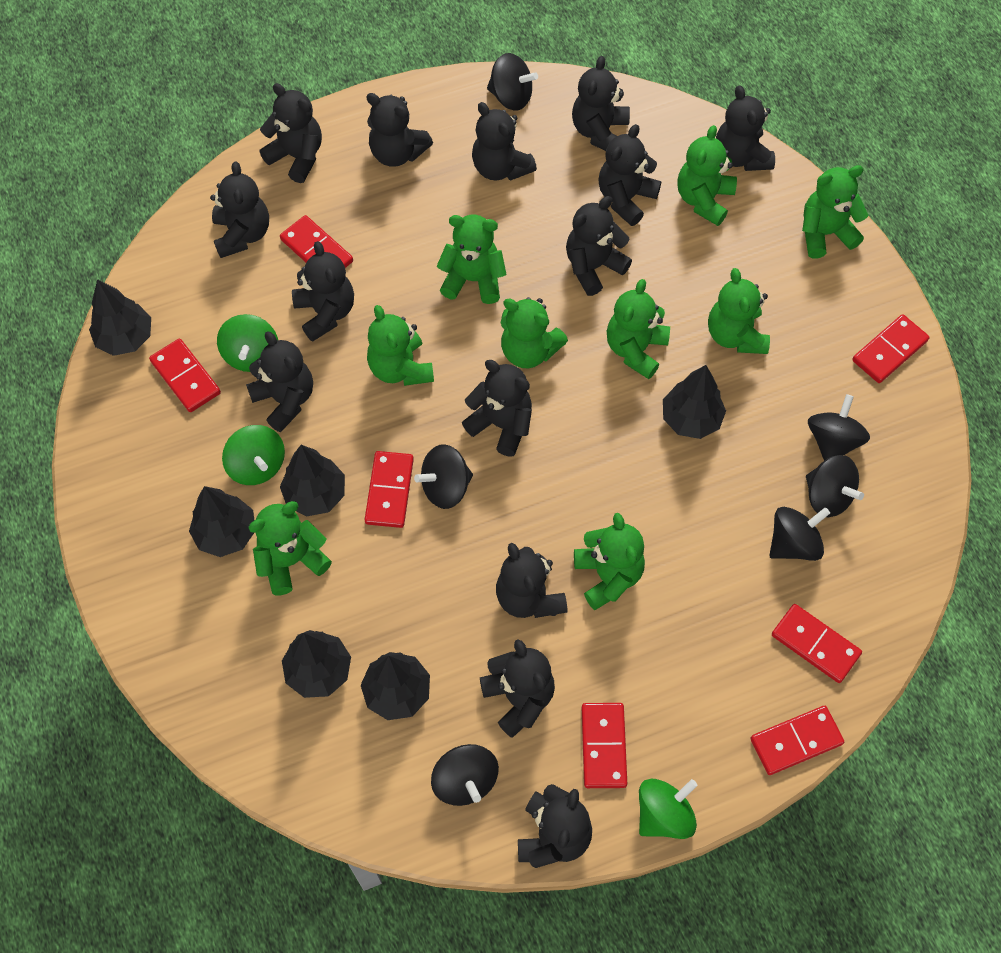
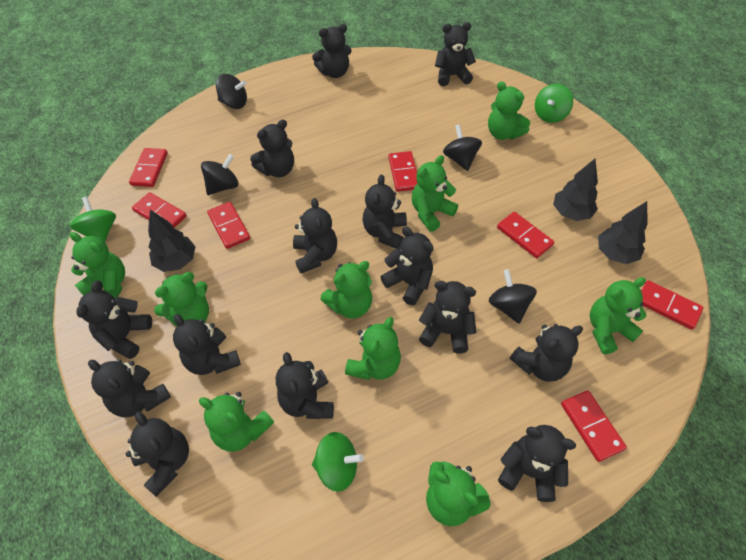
black spinning top: 6 -> 4
black tree: 6 -> 3

